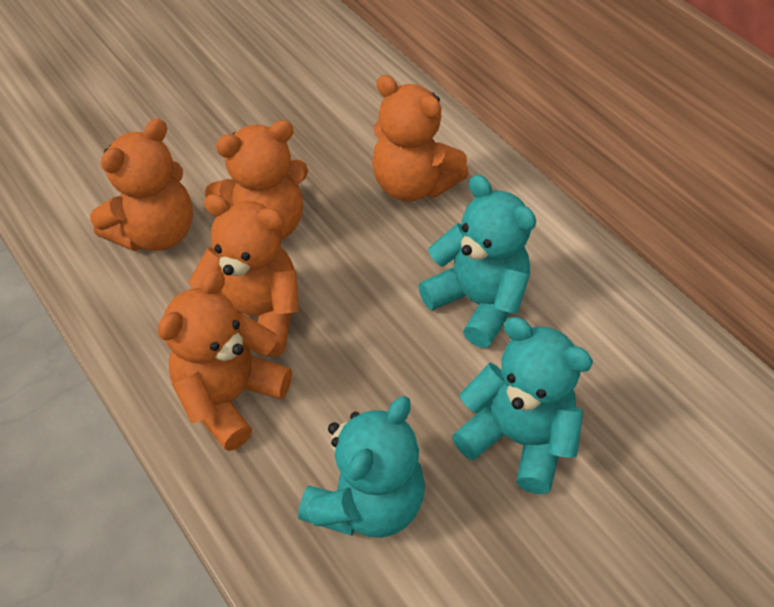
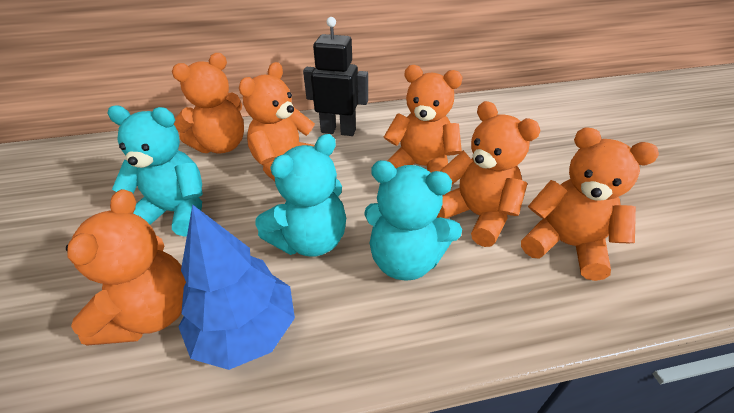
black robot: 0 -> 1
blue tree: 0 -> 1
orange teddy bear: 5 -> 6

